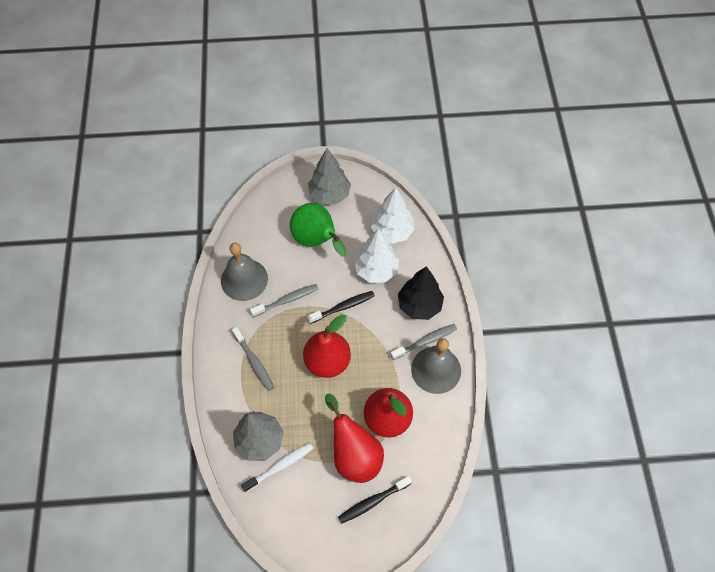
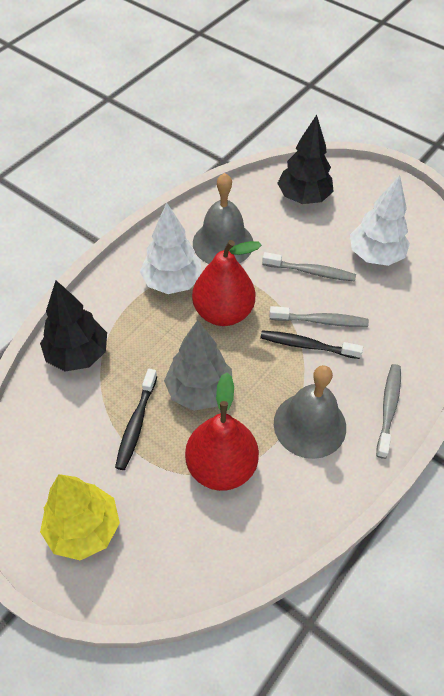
black tree: 1 -> 2
green pear: 1 -> 0
grey tree: 2 -> 1
red pear: 3 -> 2
white toothbrush: 1 -> 0
yellow tree: 0 -> 1

